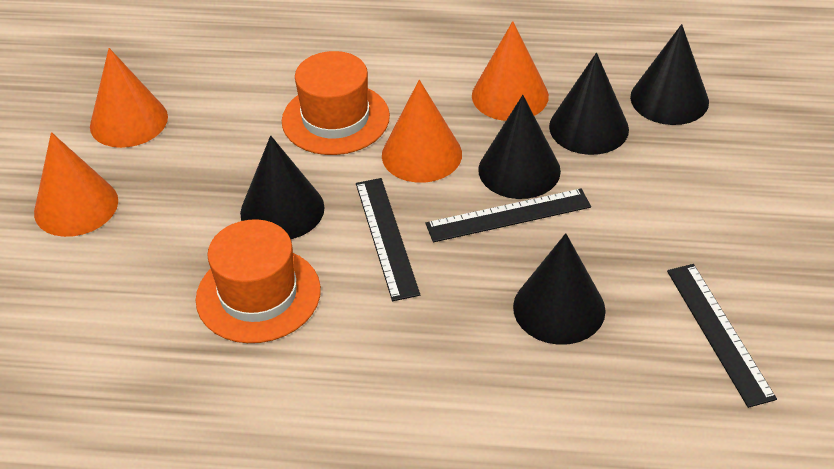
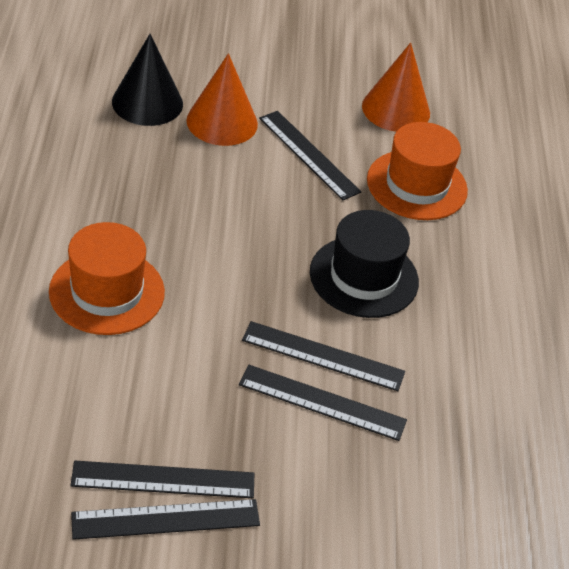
black cone: 5 -> 1
black hat: 0 -> 1
black ruler: 3 -> 5
orange cone: 4 -> 2

